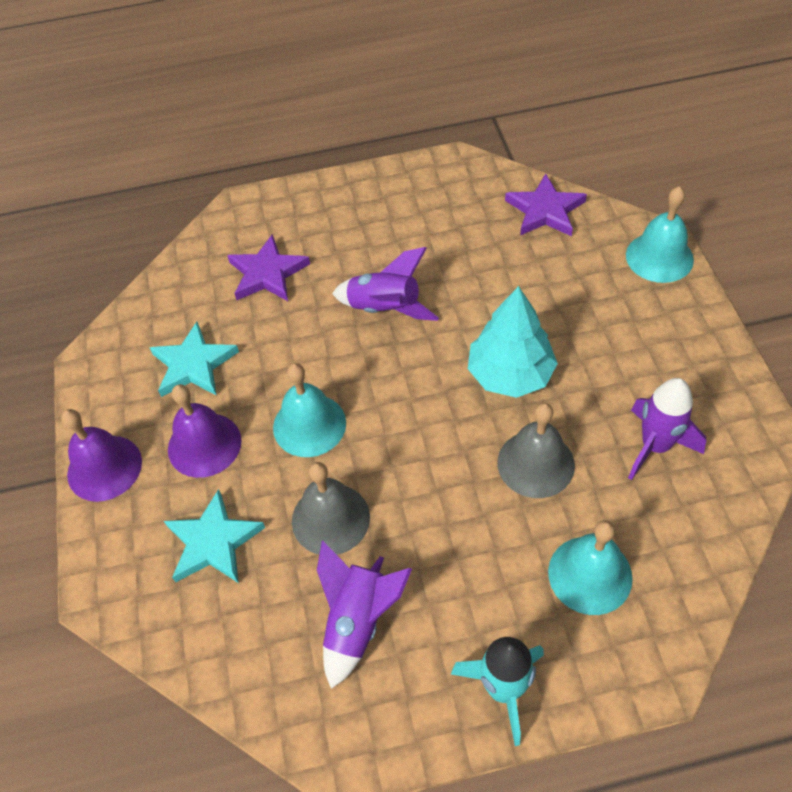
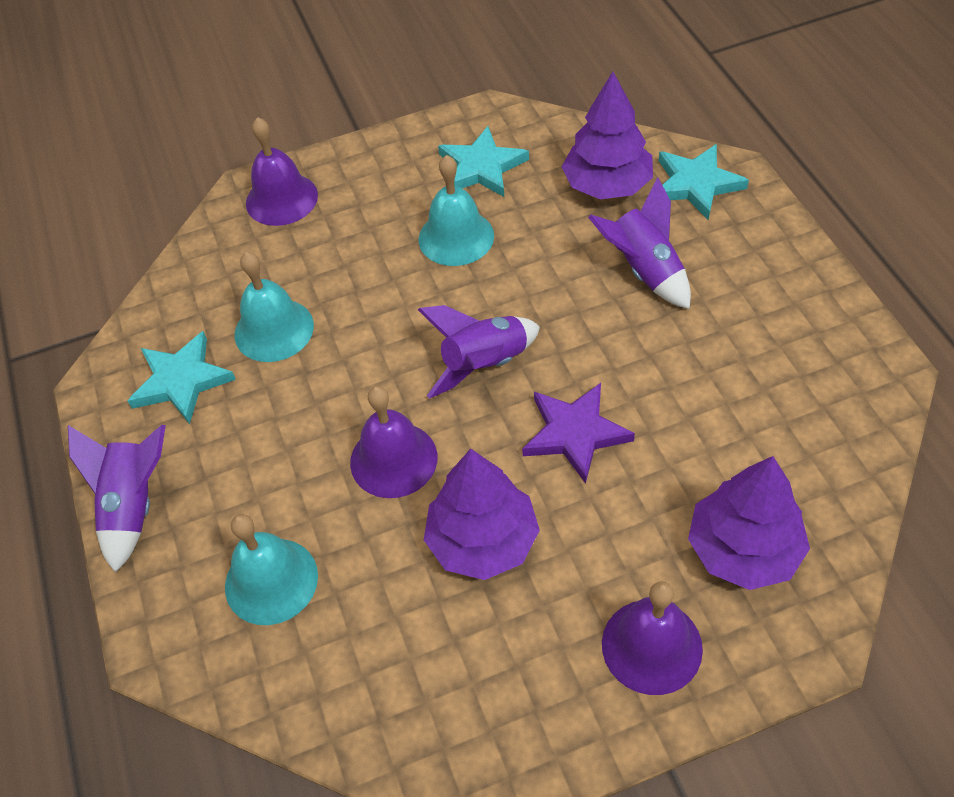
grey bell: 2 -> 0
purple bell: 2 -> 3
purple star: 2 -> 1
purple tree: 0 -> 3
turquoise rocket: 1 -> 0
turquoise star: 2 -> 3
turquoise tree: 1 -> 0

